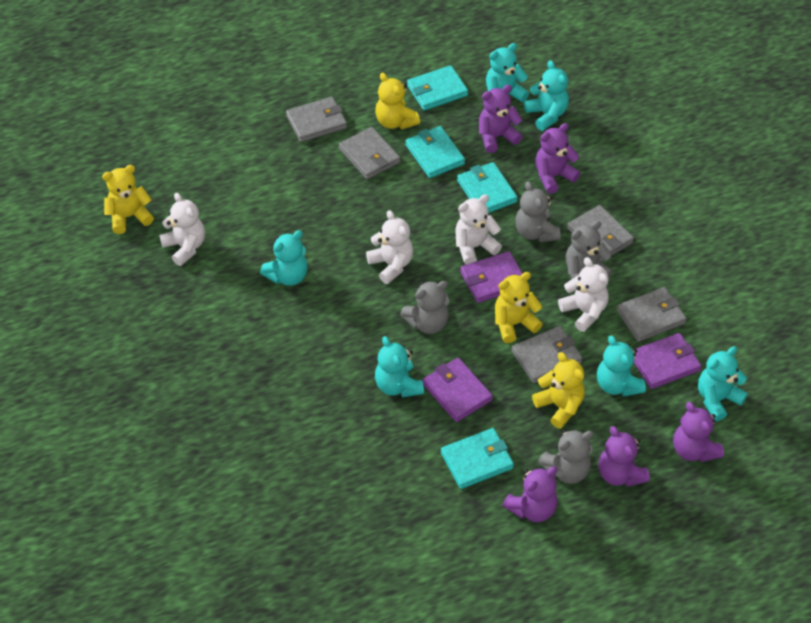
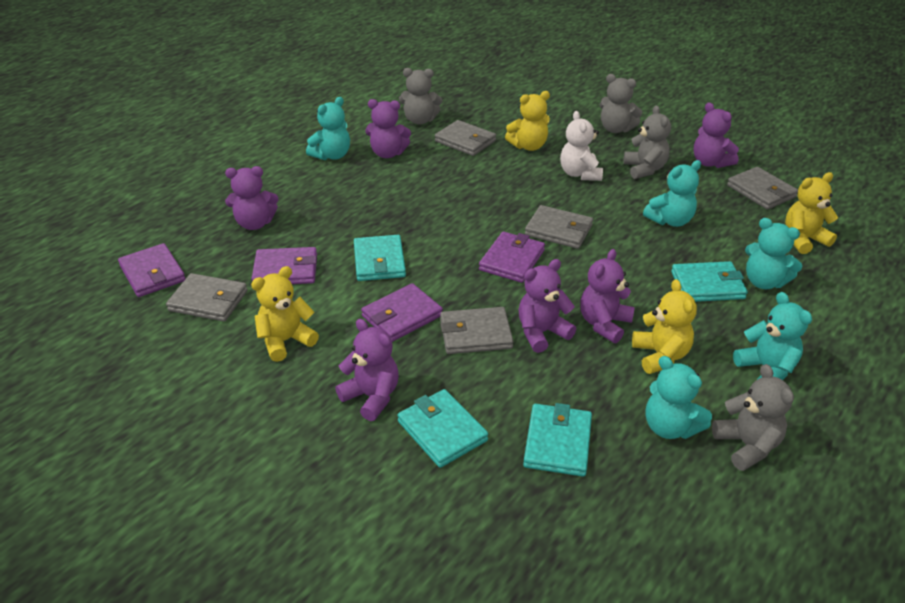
purple teddy bear: 5 -> 6
purple wallet: 3 -> 4
turquoise teddy bear: 6 -> 5
white teddy bear: 4 -> 1

